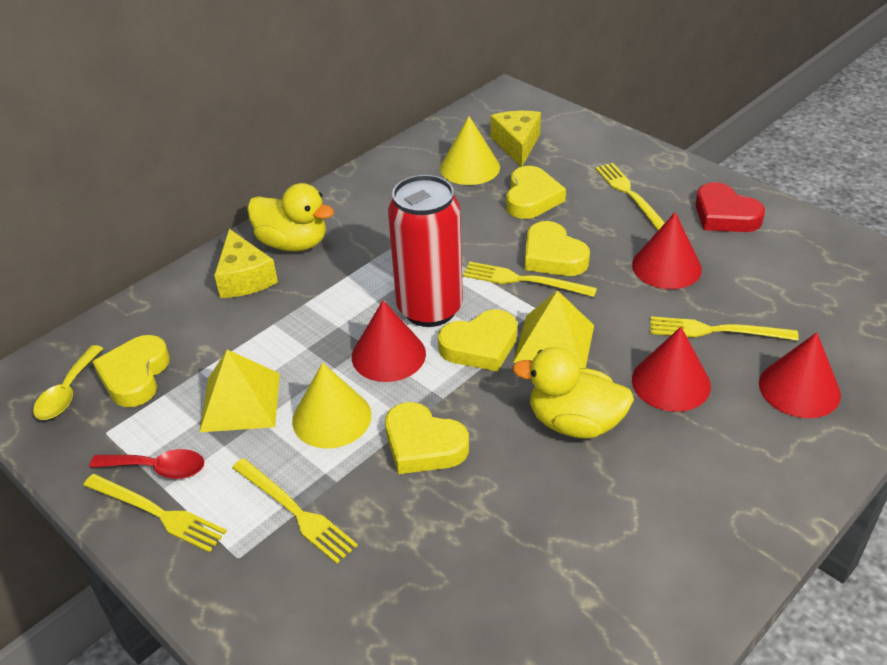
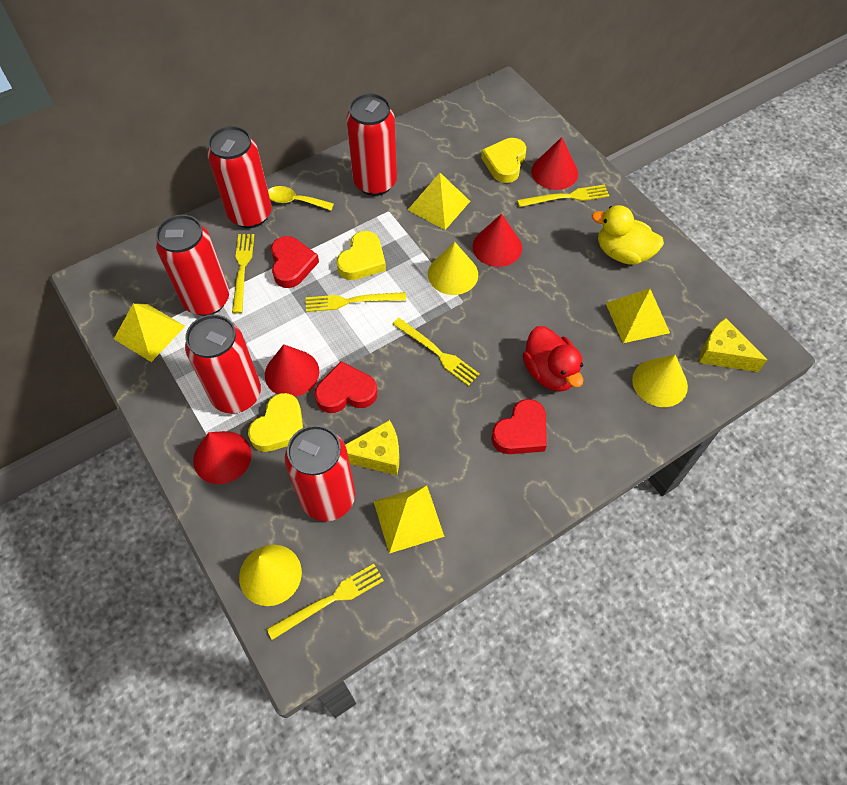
red can: 1 -> 5
red duck: 0 -> 1
red heart: 1 -> 3
red spoon: 1 -> 0
yellow cone: 2 -> 3
yellow duck: 2 -> 1
yellow heart: 5 -> 3
yellow pyramid: 2 -> 4

